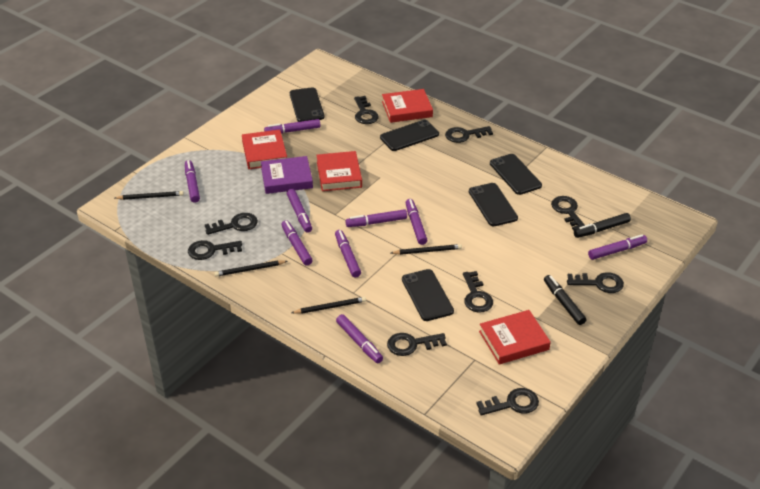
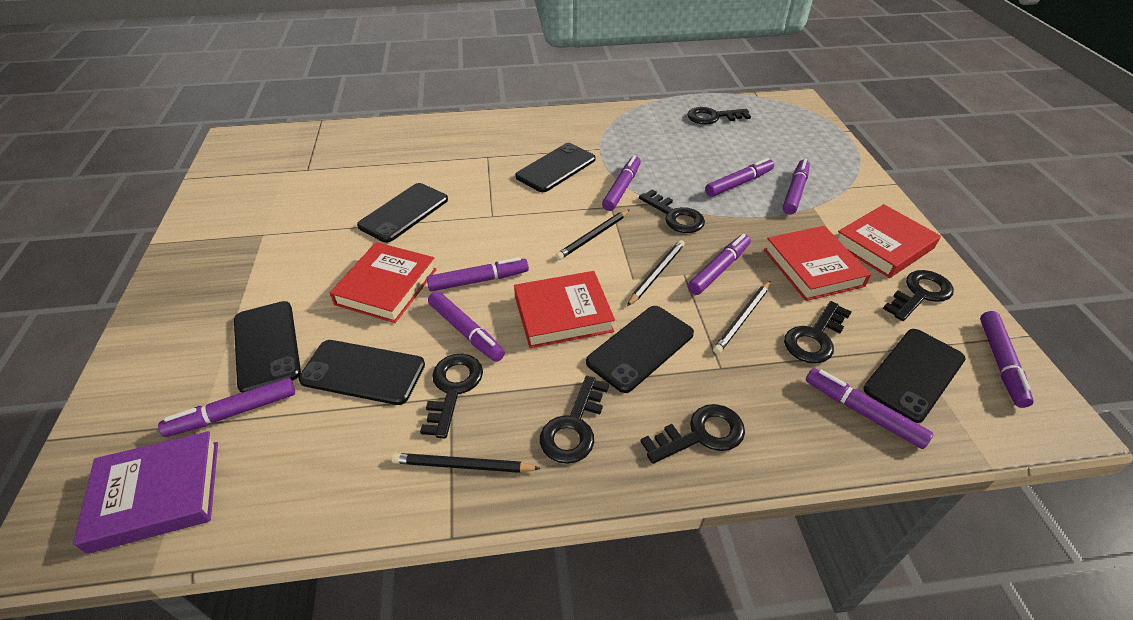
black key: 9 -> 7
black marker: 2 -> 0
black phone: 5 -> 6

